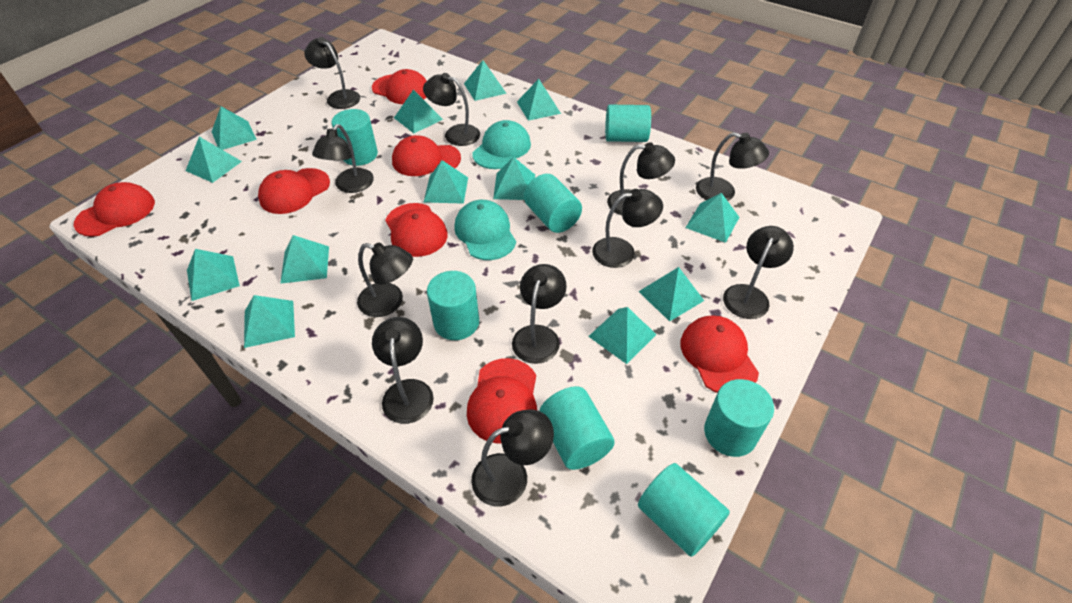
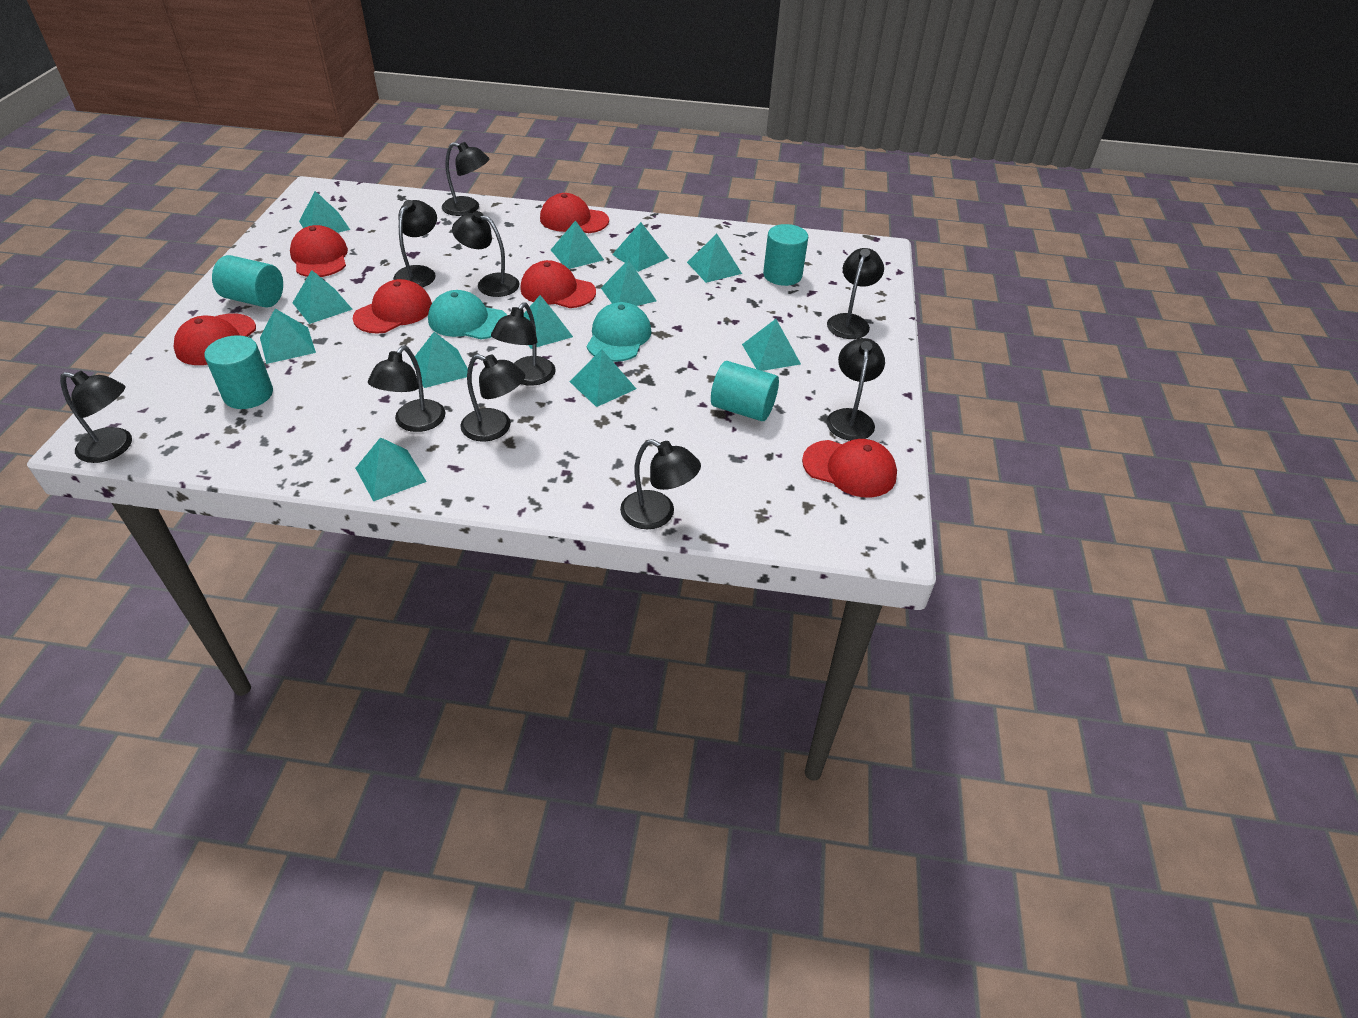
black lamp: 11 -> 10
red cap: 7 -> 6
turquoise cylinder: 7 -> 4
turquoise pyramid: 13 -> 12

